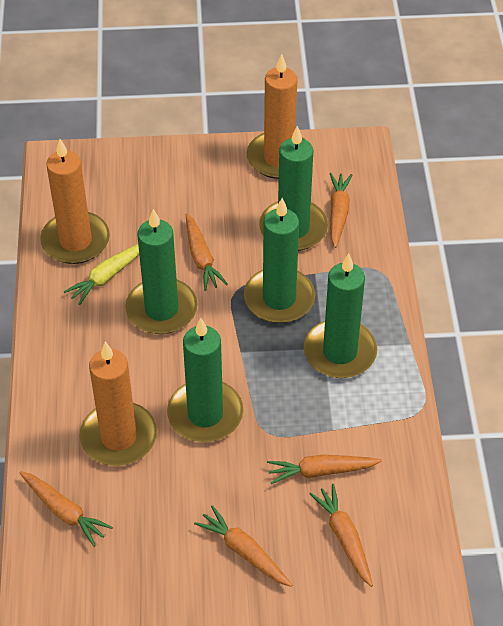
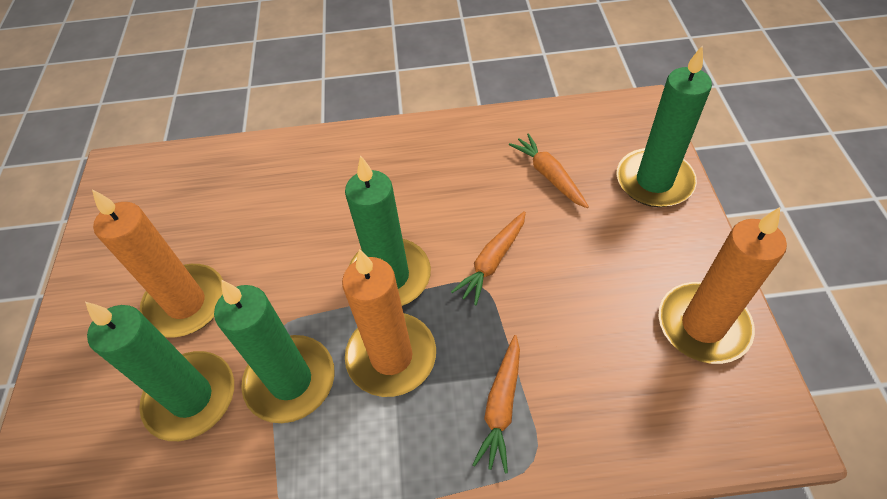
green candle: 5 -> 4
orange carrot: 6 -> 3
yellow carrot: 1 -> 0

